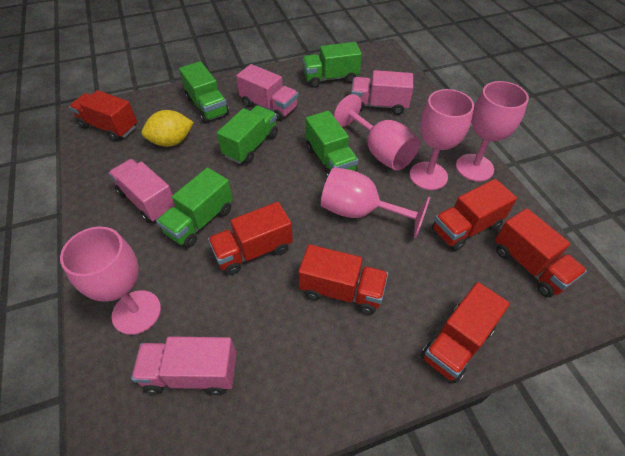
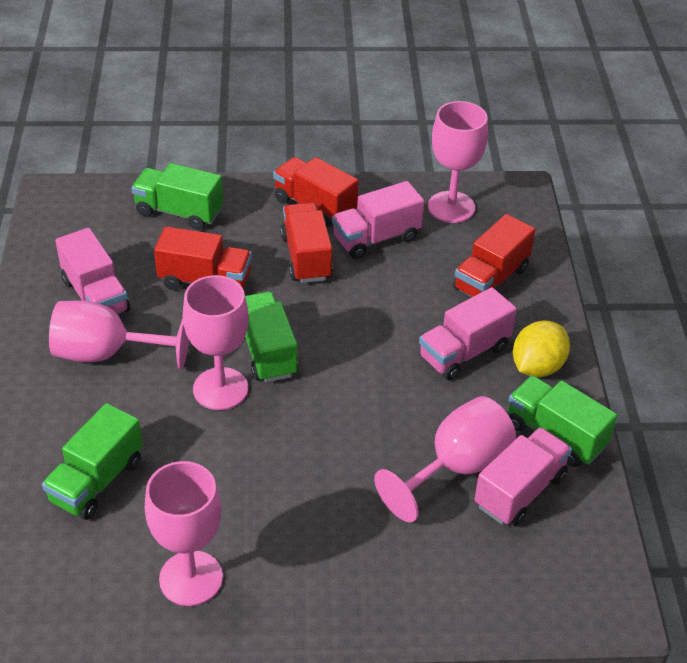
green truck: 5 -> 4
red truck: 6 -> 4

